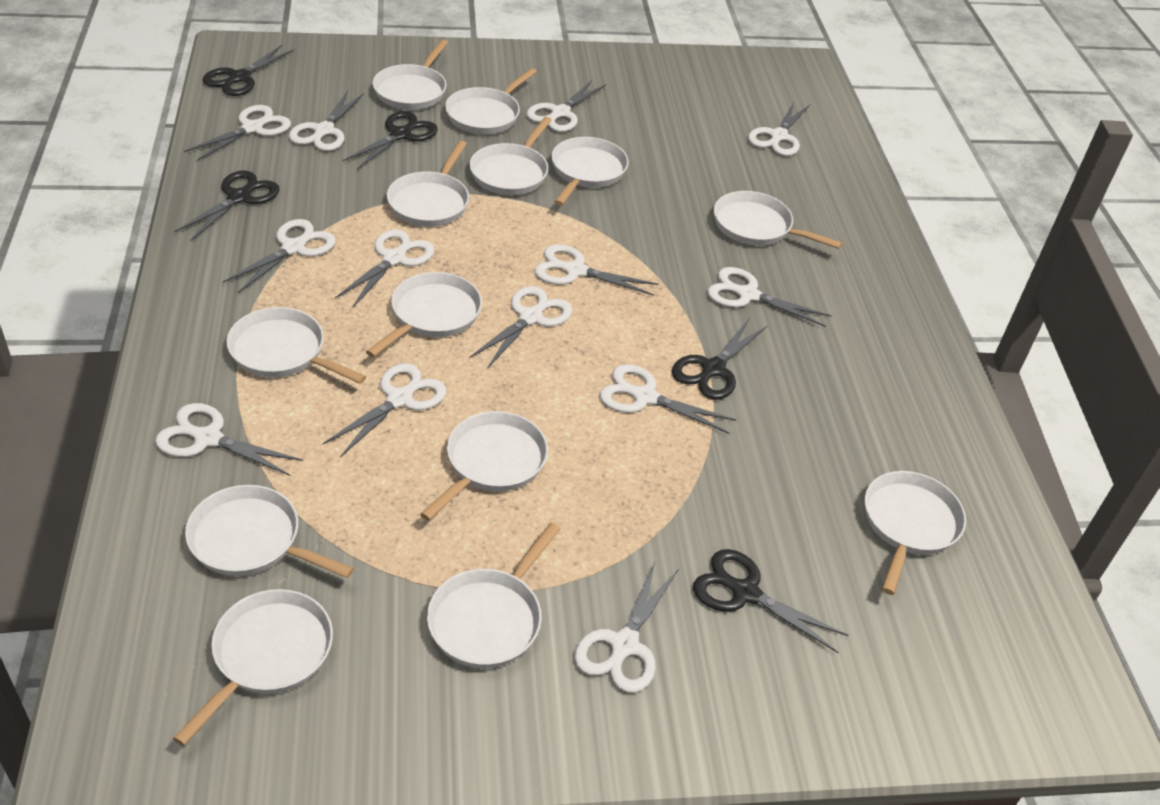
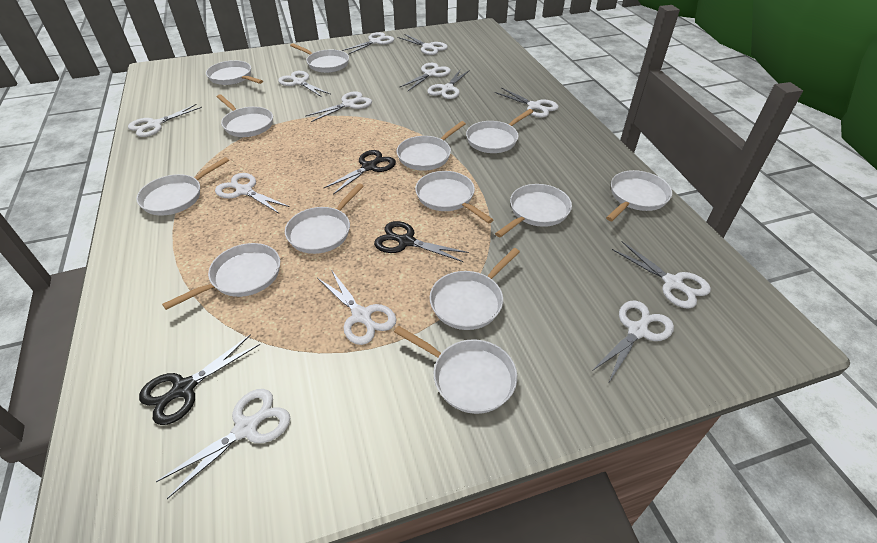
black scissors: 5 -> 3

